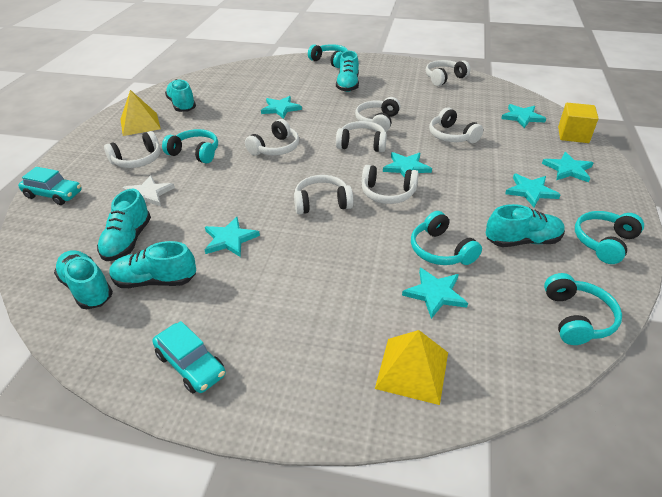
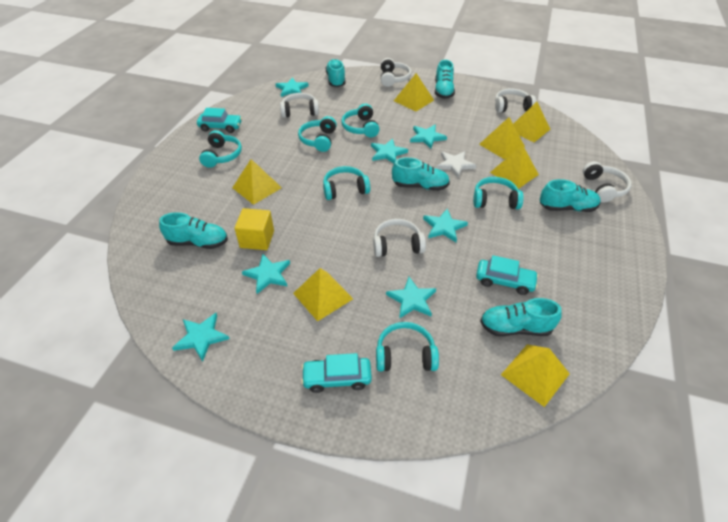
turquoise car: 2 -> 3
turquoise headphones: 5 -> 6
white headphones: 8 -> 5
yellow pyramid: 2 -> 7

